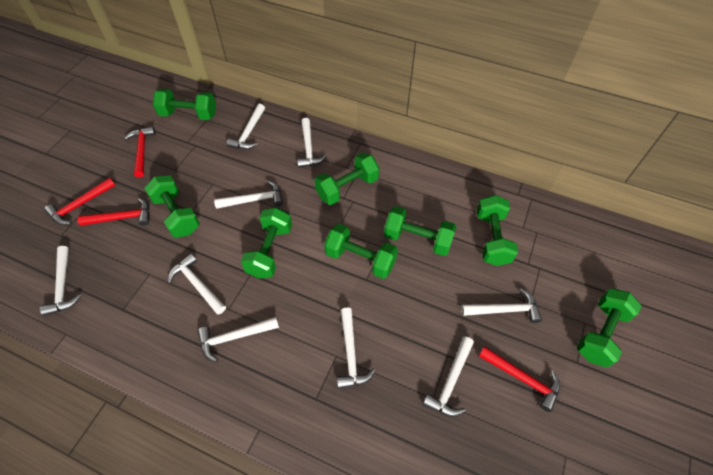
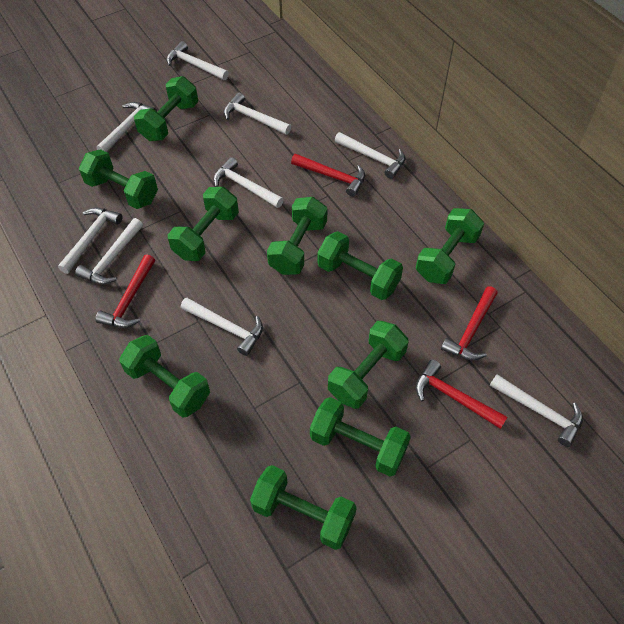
green dumbbell: 8 -> 10

